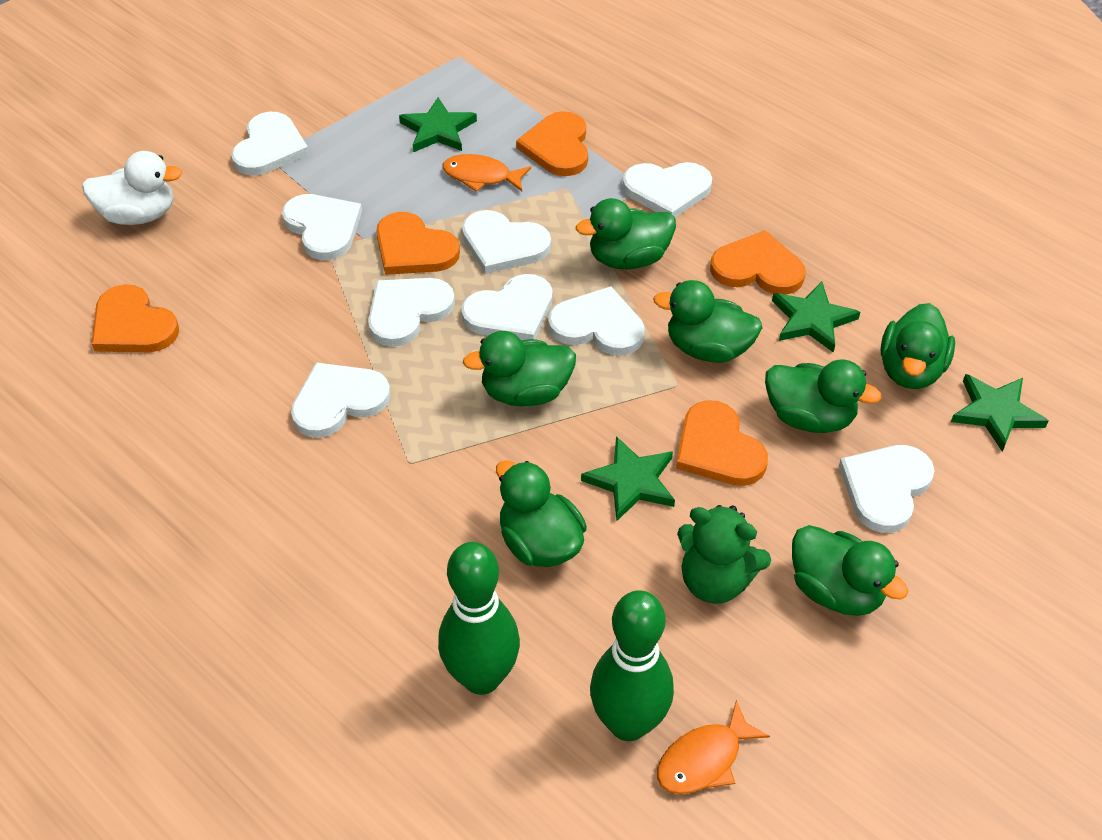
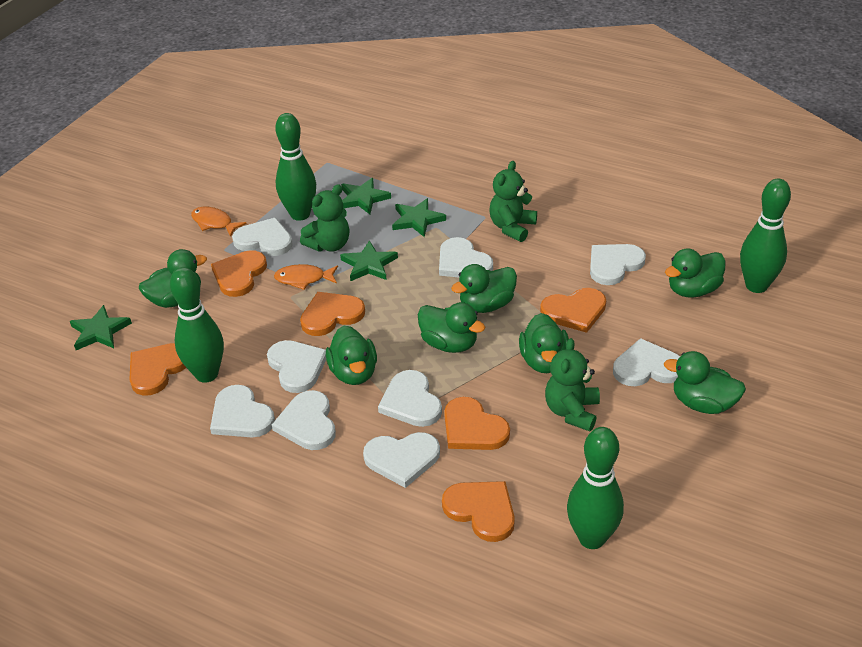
green bowling pin: 2 -> 4
green teddy bear: 1 -> 3
orange heart: 5 -> 6
white duck: 1 -> 0

